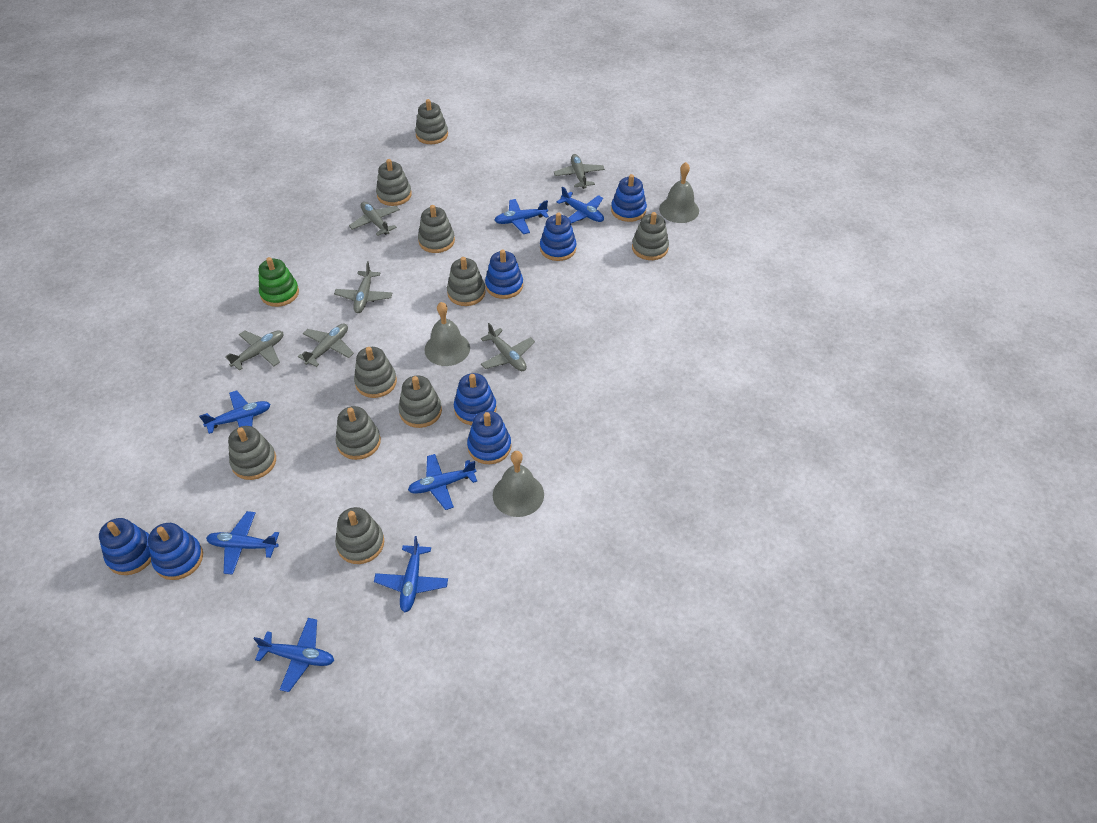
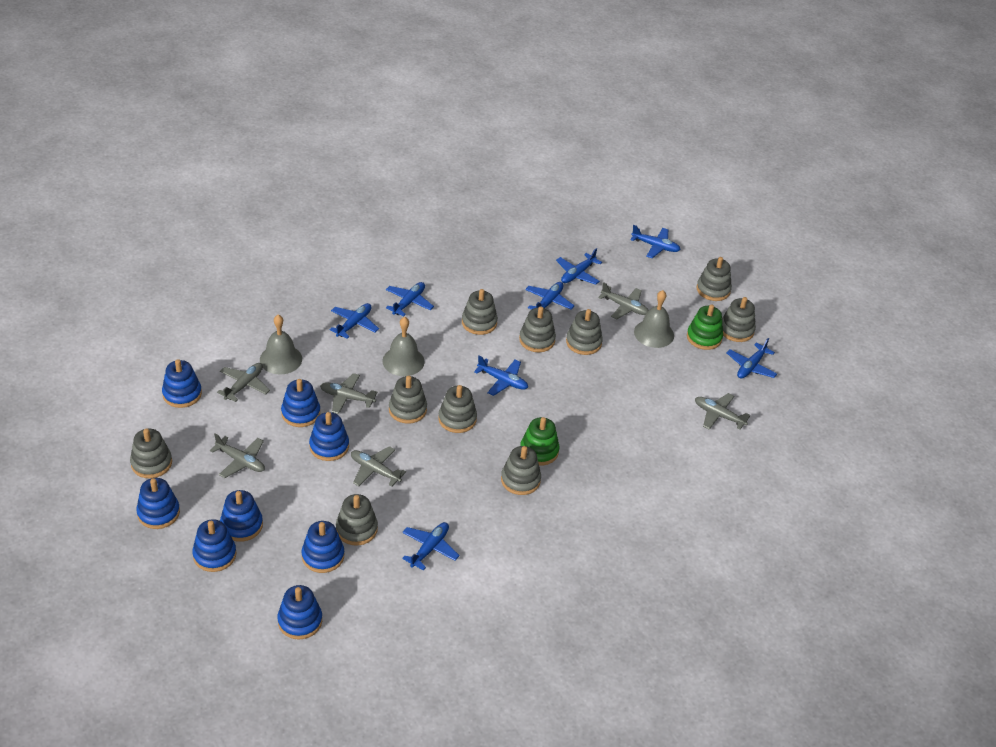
blue plane: 7 -> 8
blue stacking toy: 7 -> 8
green stacking toy: 1 -> 2

